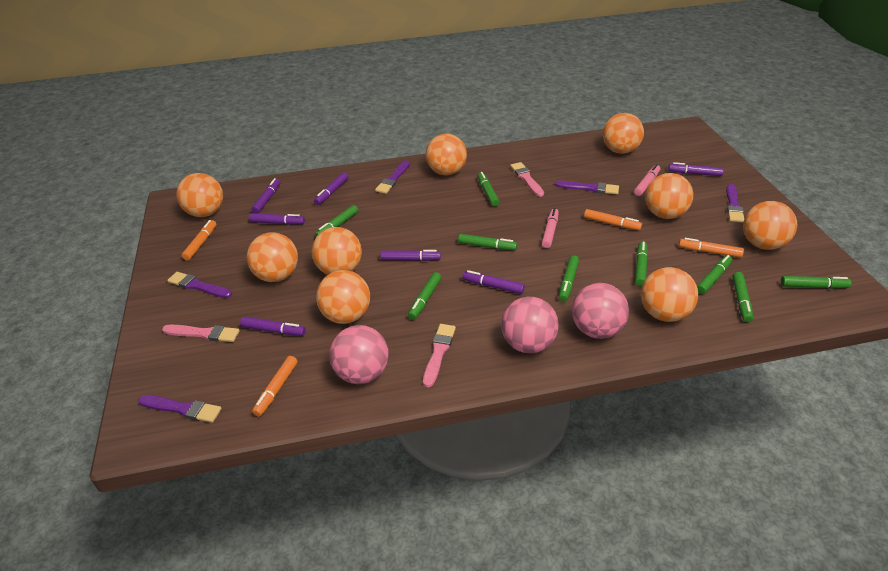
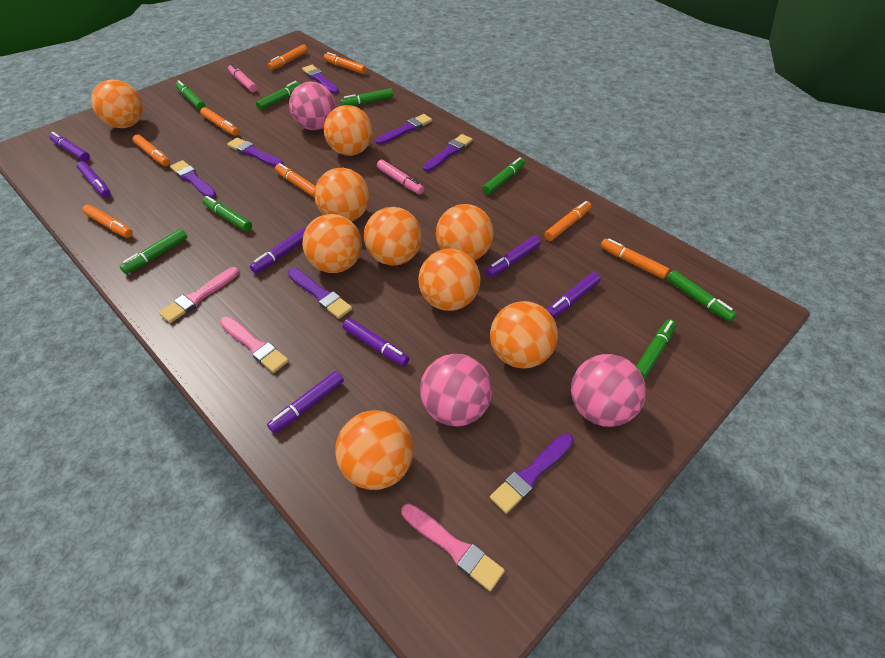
green marker: 9 -> 8
orange marker: 4 -> 8
purple brush: 5 -> 7

